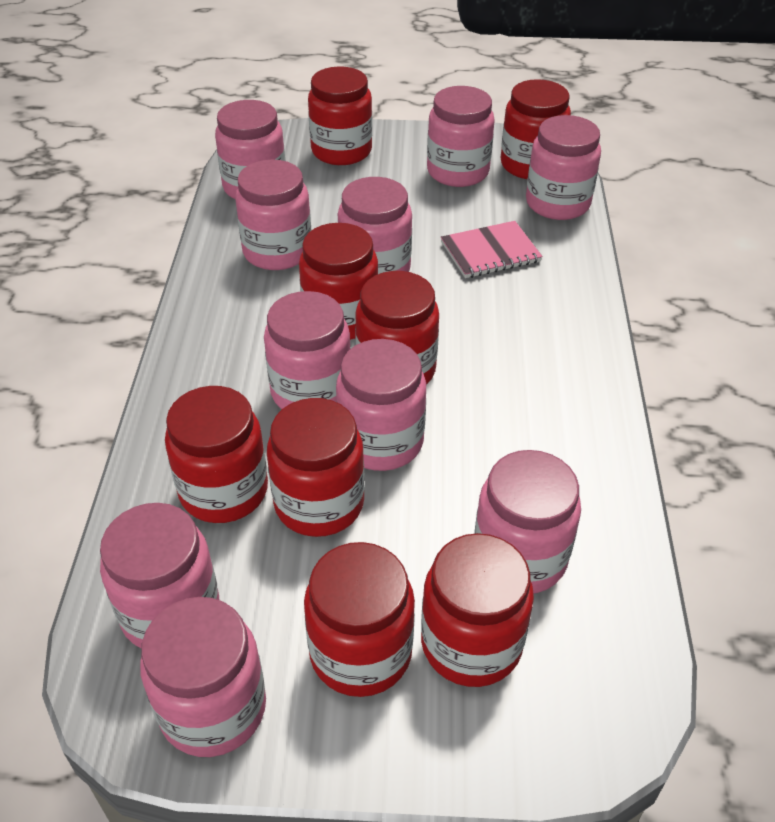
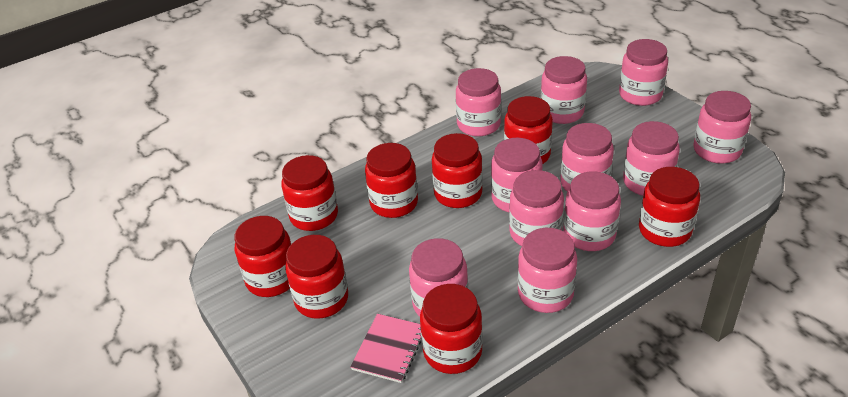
pink jar: 10 -> 11

